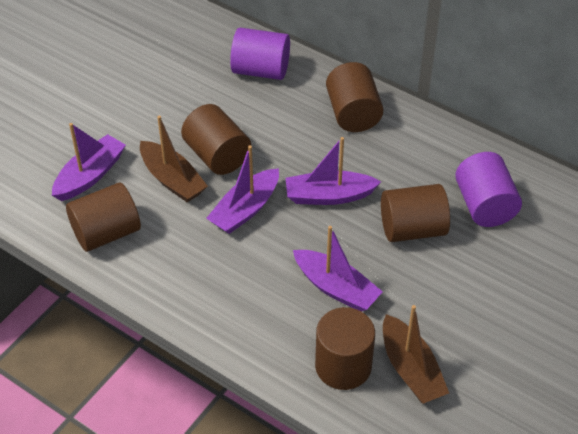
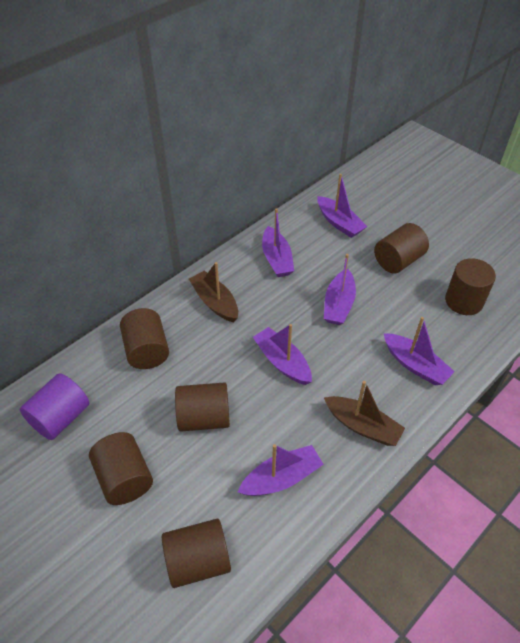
brown cylinder: 5 -> 6
purple boat: 4 -> 6
purple cylinder: 2 -> 1

